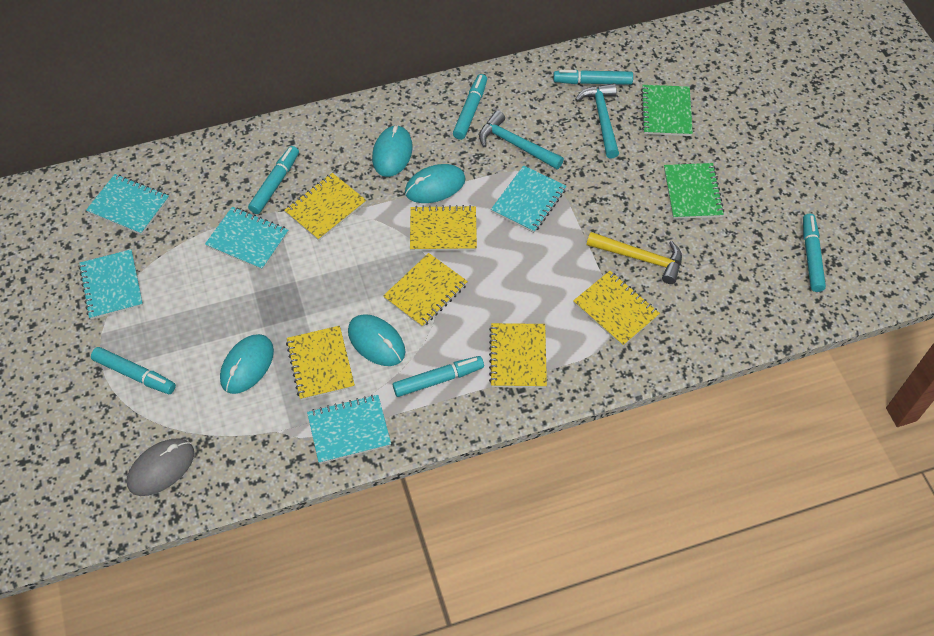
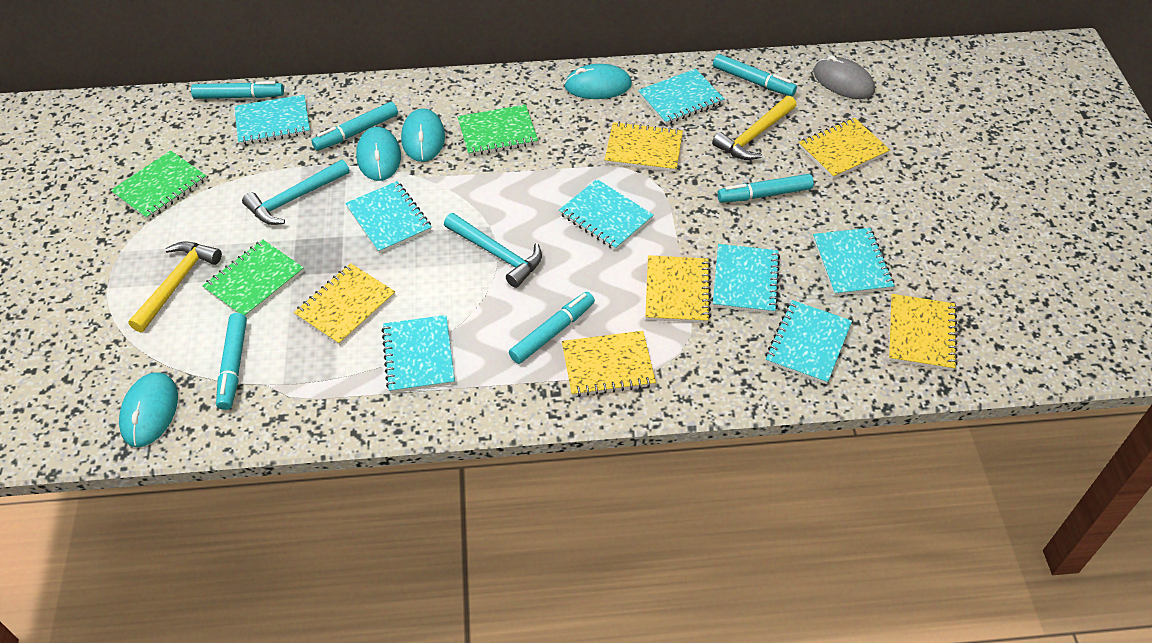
green notebook: 2 -> 3
turquoise notebook: 5 -> 8
yellow hammer: 1 -> 2

